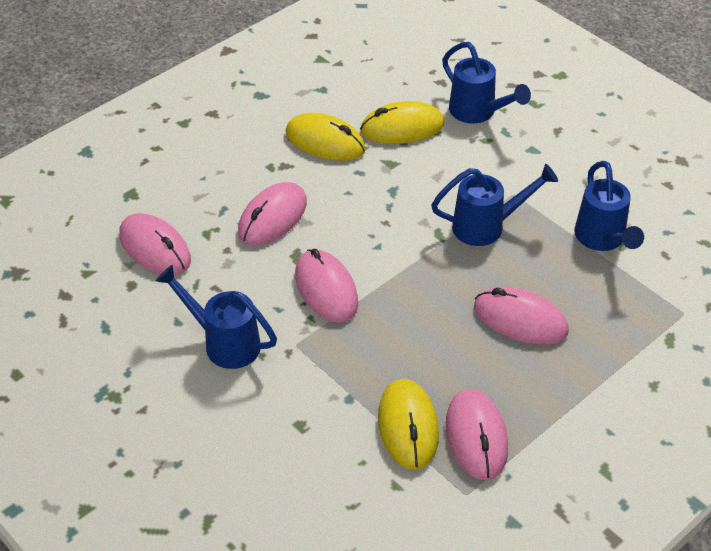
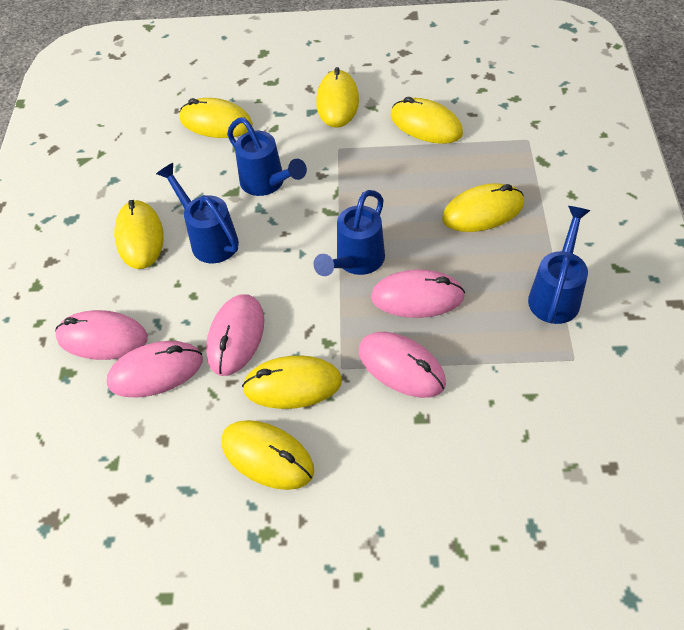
yellow mouse: 3 -> 7

